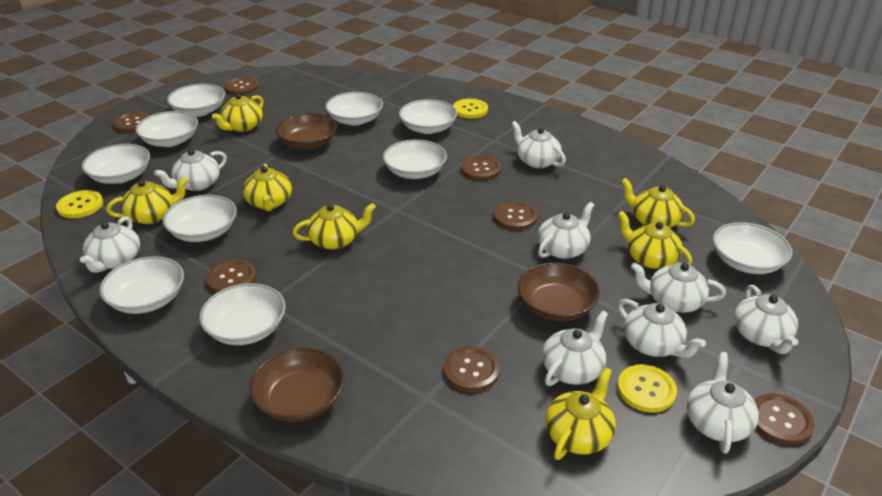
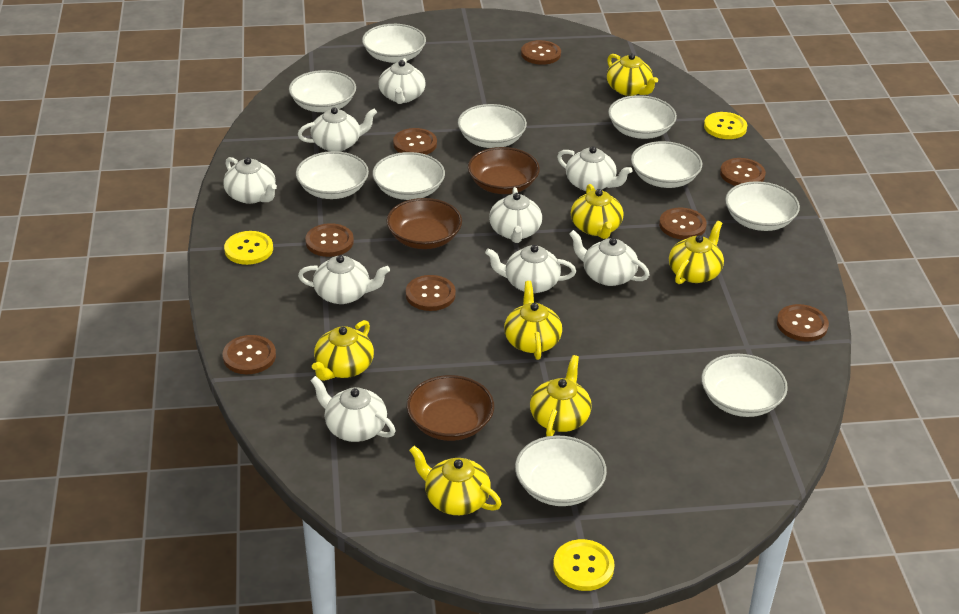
brown button: 7 -> 8

